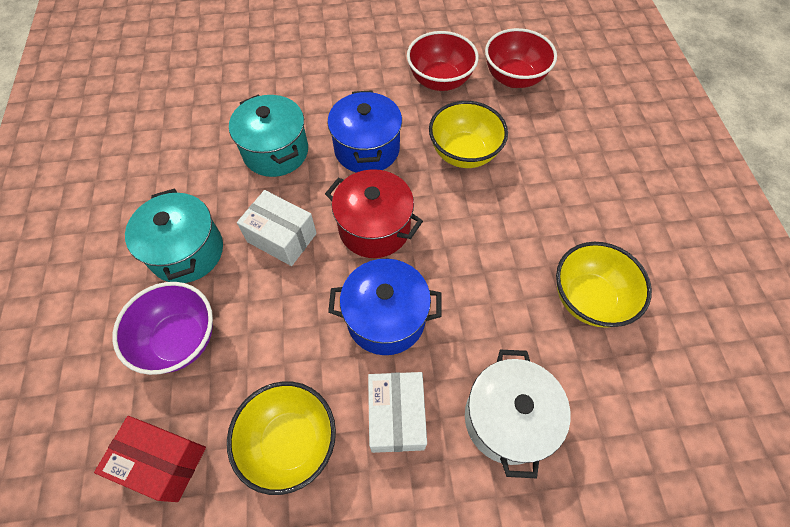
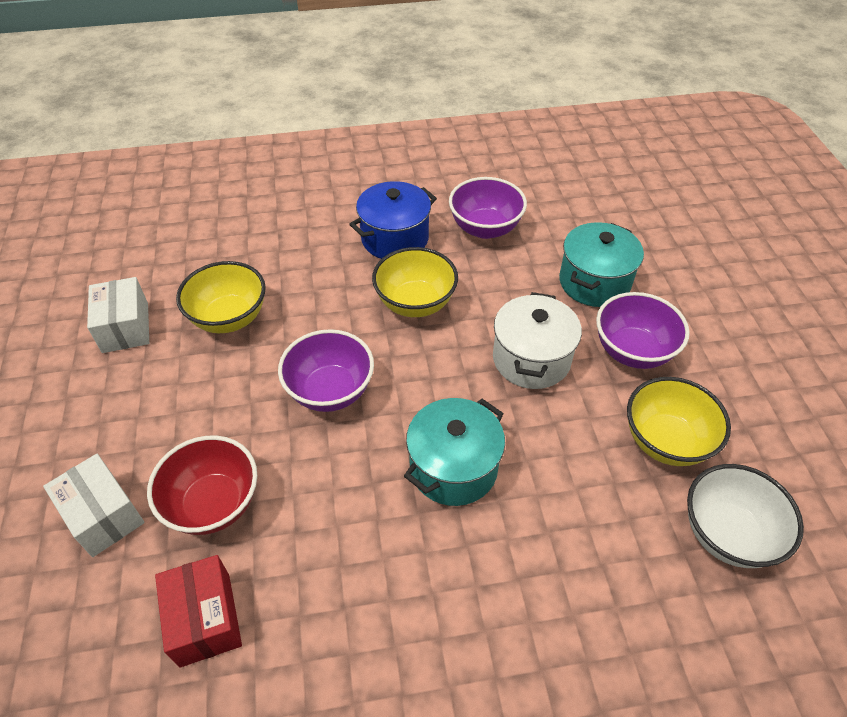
blue pot: 2 -> 1
purple bowl: 1 -> 3
red bowl: 2 -> 1
red pot: 1 -> 0
white bowl: 0 -> 1

